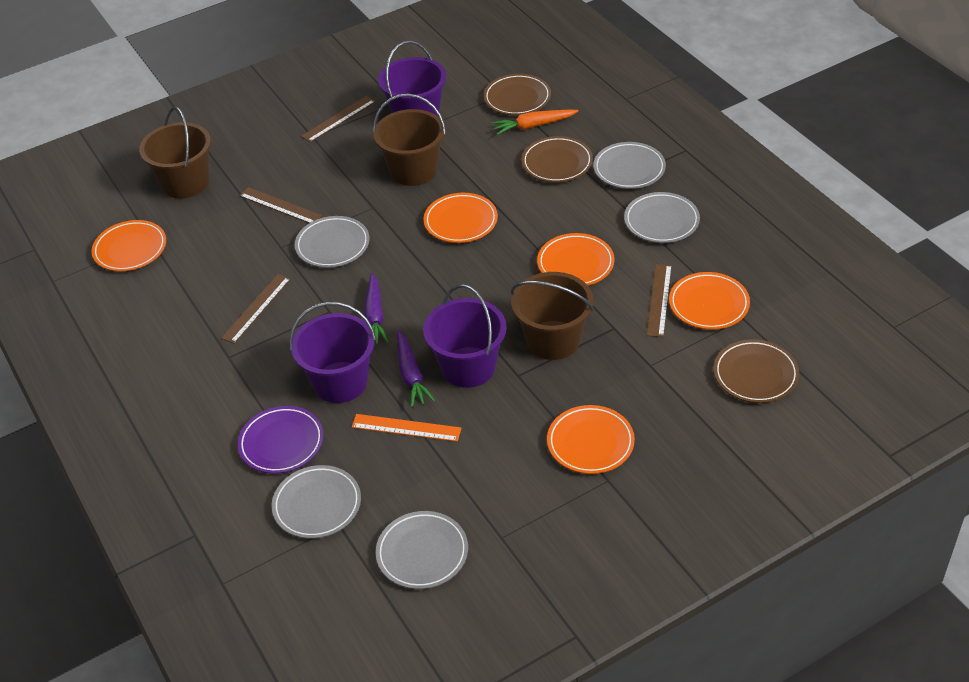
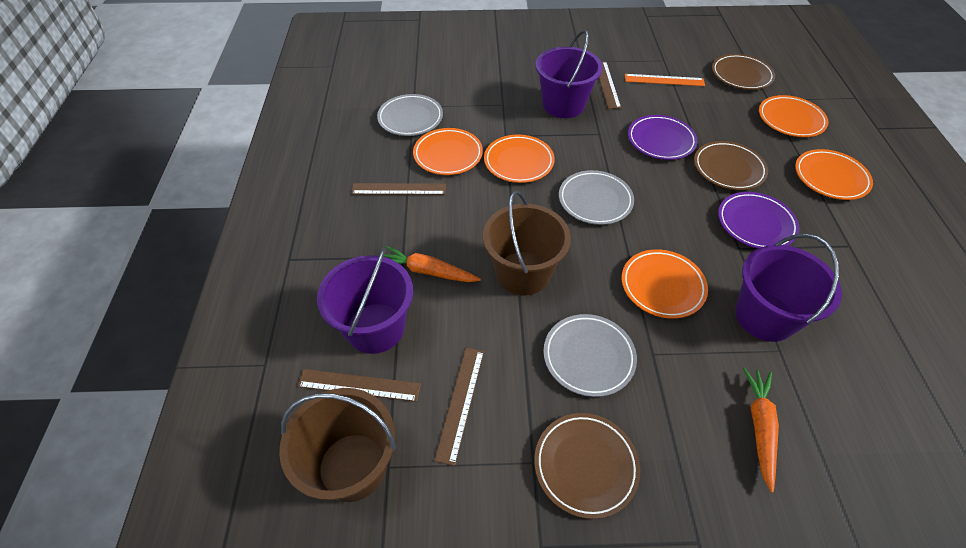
brown bucket: 3 -> 2
grey plate: 5 -> 3
orange carrot: 1 -> 2
purple carrot: 2 -> 0
purple plate: 1 -> 2

